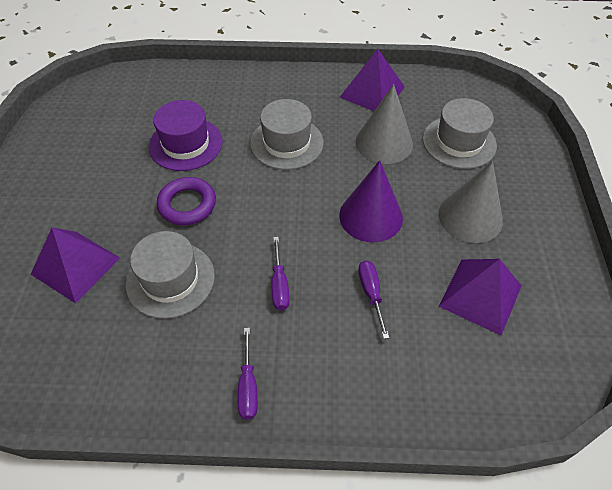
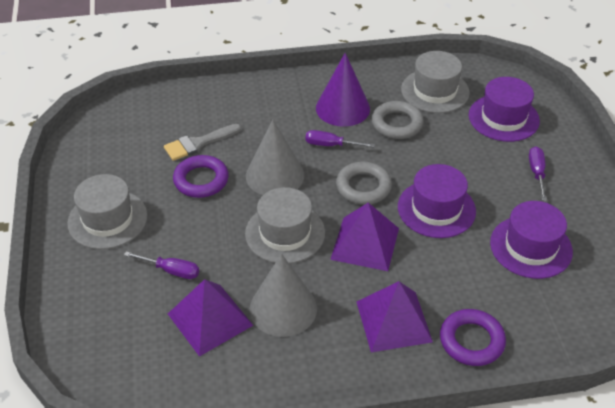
grey brush: 0 -> 1
grey ring: 0 -> 2
purple hat: 1 -> 3
purple ring: 1 -> 2

